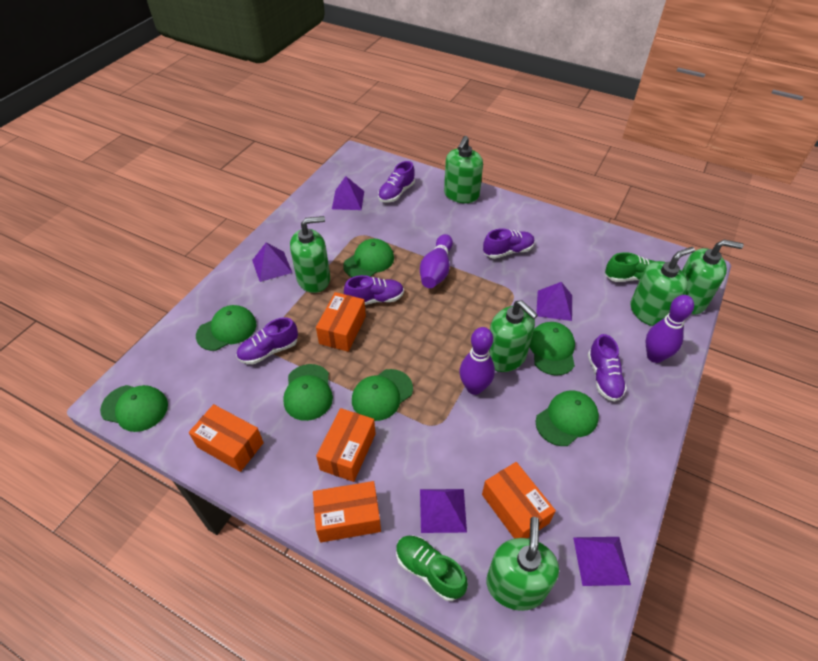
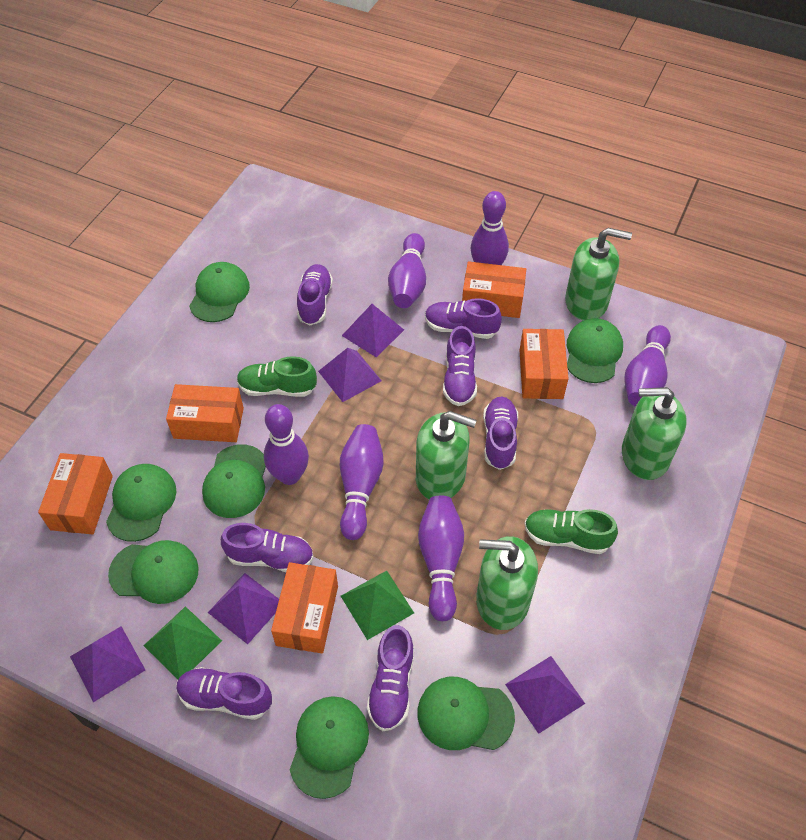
green pyramid: 0 -> 2
green soap dispenser: 6 -> 4
purple bowling pin: 3 -> 6
purple shoe: 5 -> 7

